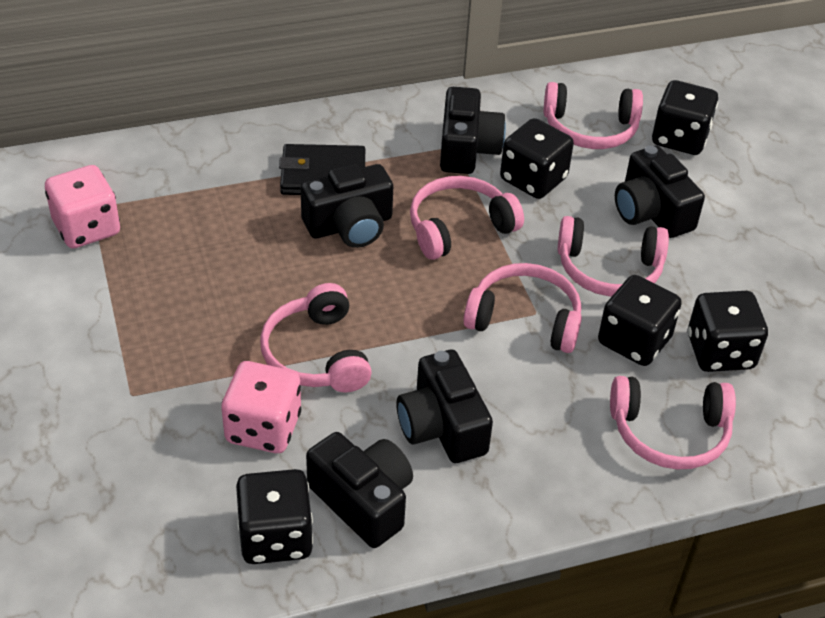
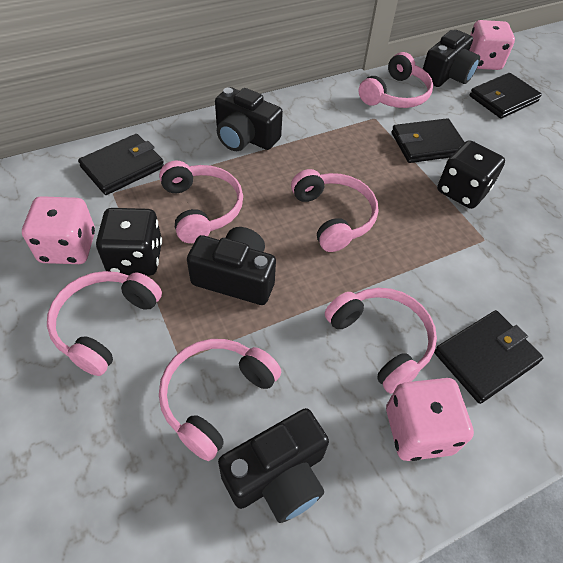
black camera: 5 -> 4
black dice: 5 -> 2
black wallet: 1 -> 4
pink dice: 2 -> 3

